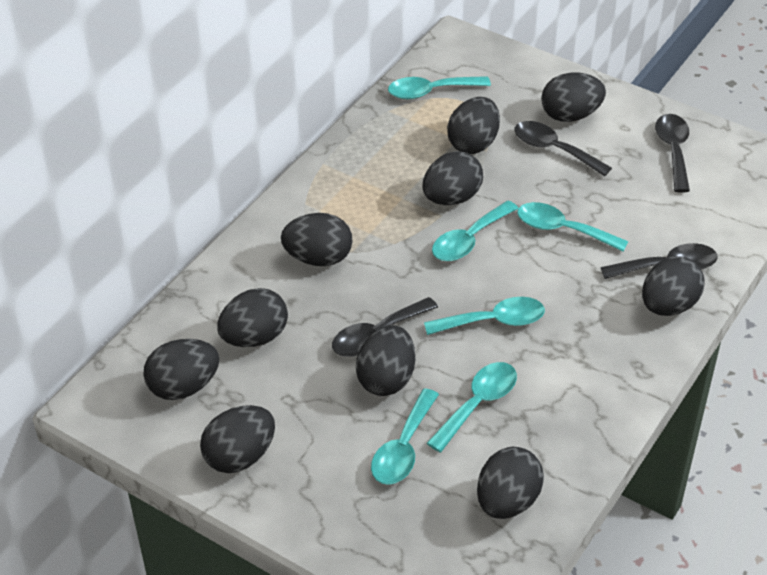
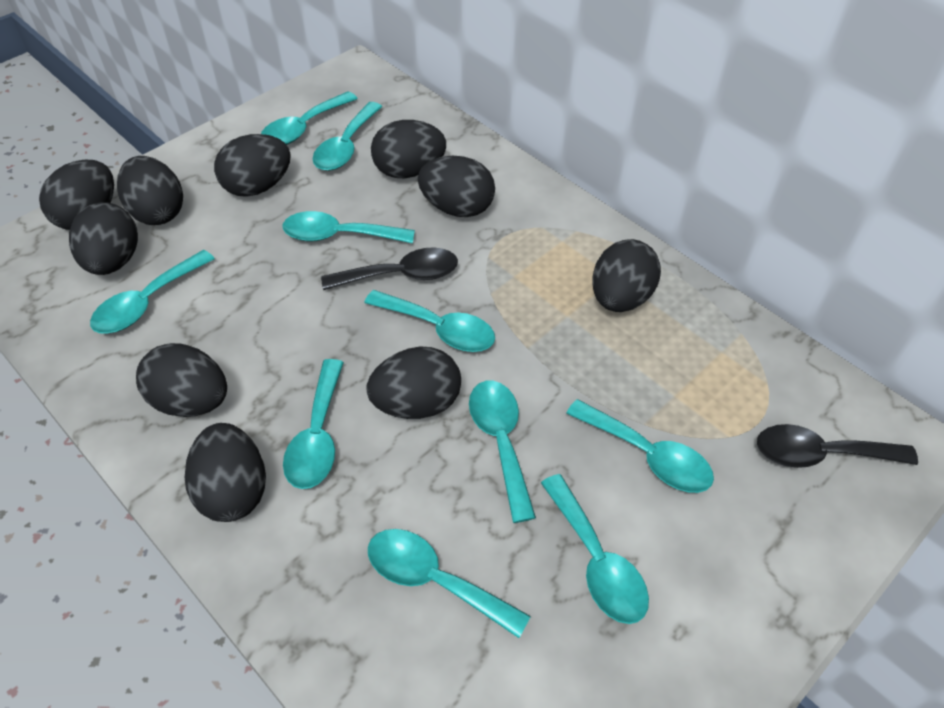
black spoon: 4 -> 2
turquoise spoon: 6 -> 10

